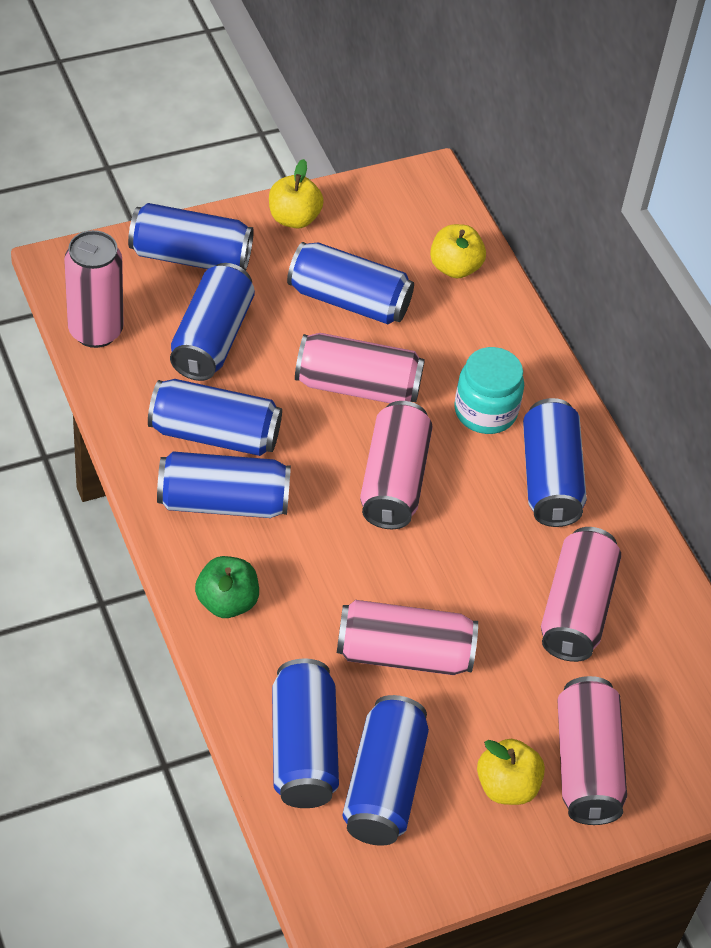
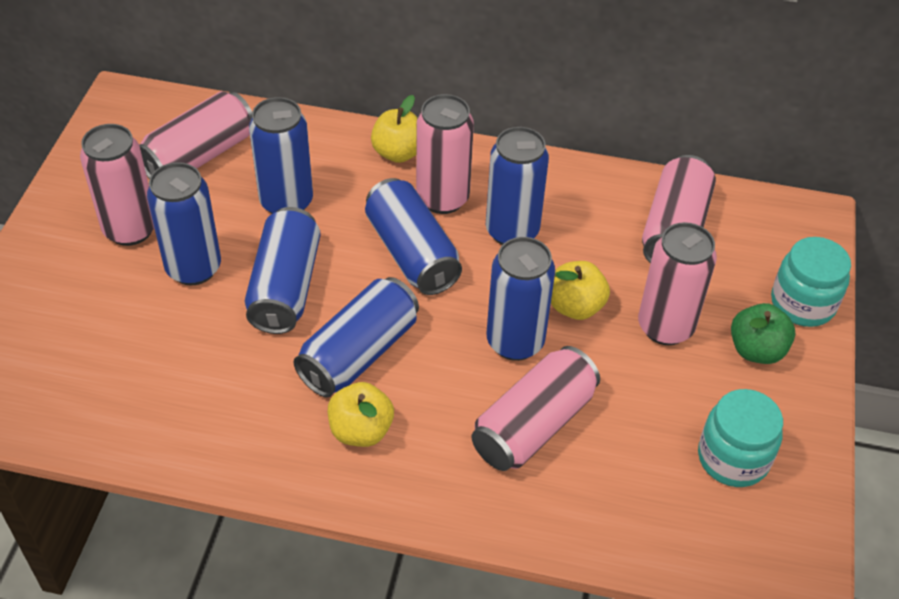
blue can: 8 -> 7
turquoise jar: 1 -> 2

